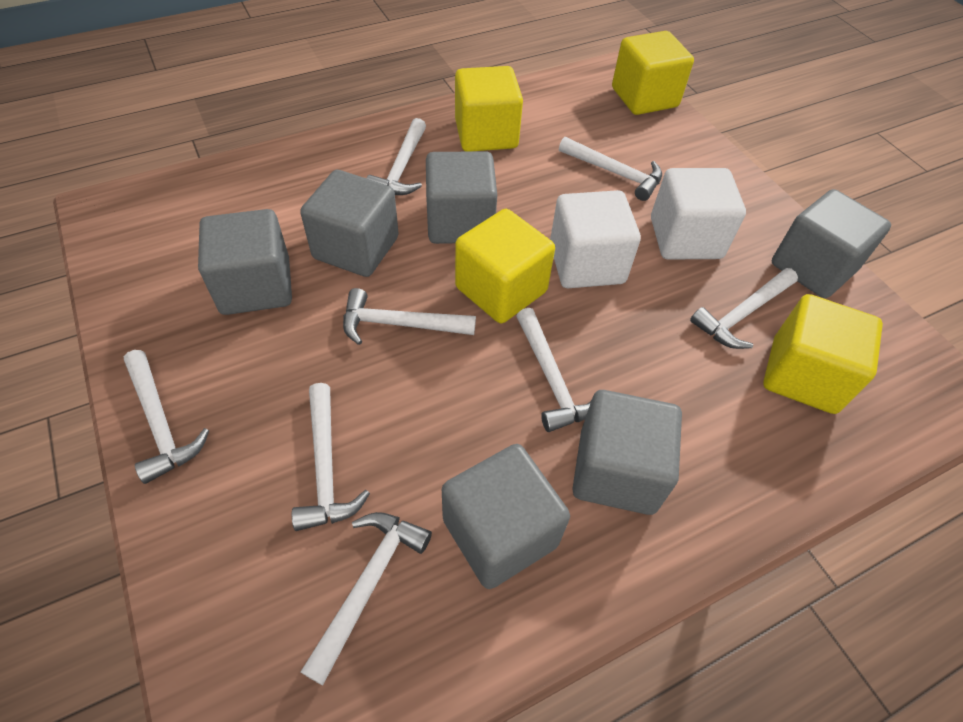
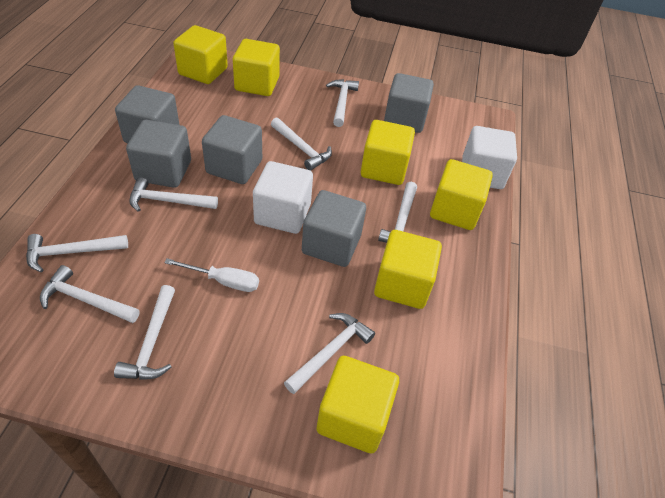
grey cube: 6 -> 5
white screwdriver: 0 -> 1
yellow cube: 4 -> 6

